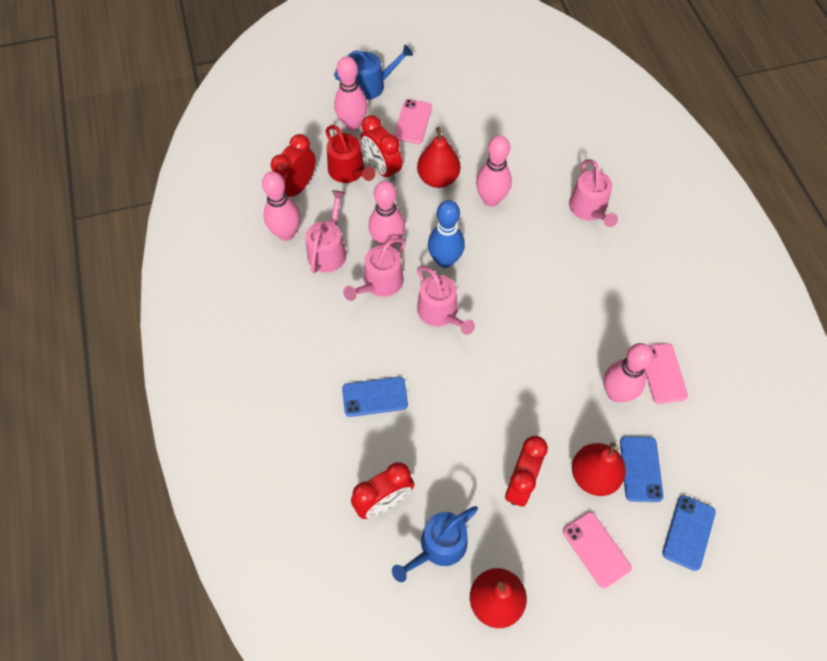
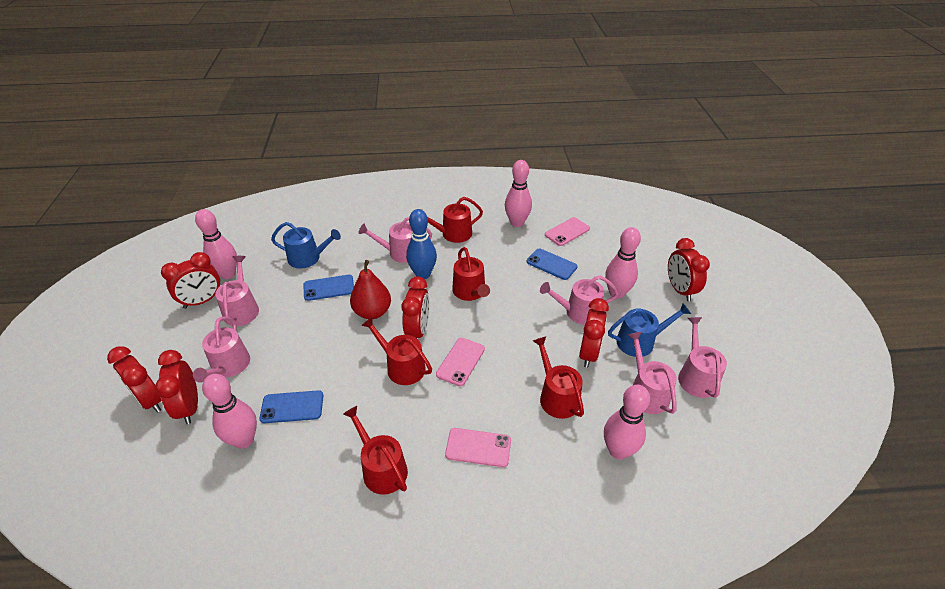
pink watering can: 4 -> 6
red clock: 4 -> 6
red pear: 3 -> 1
red watering can: 1 -> 5

